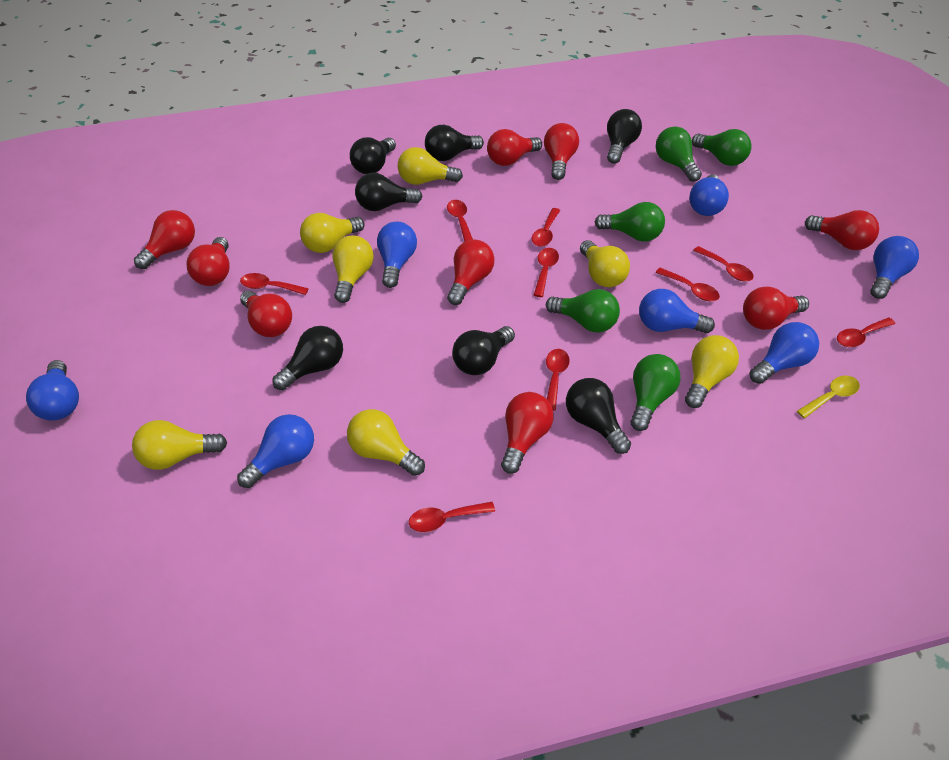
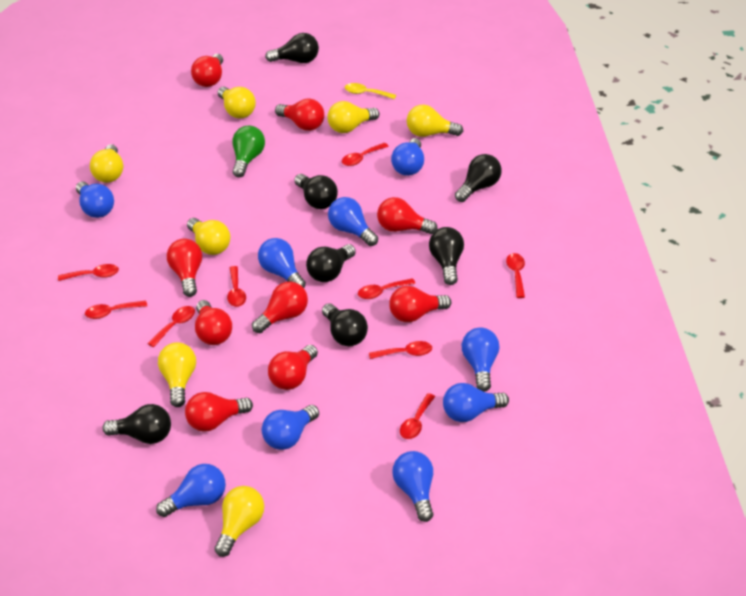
blue light bulb: 7 -> 9
green light bulb: 5 -> 1

